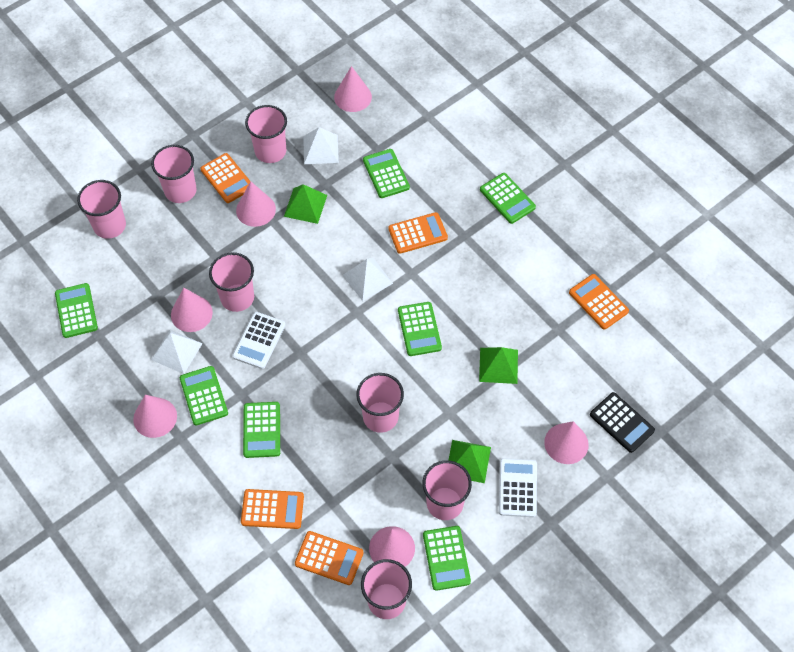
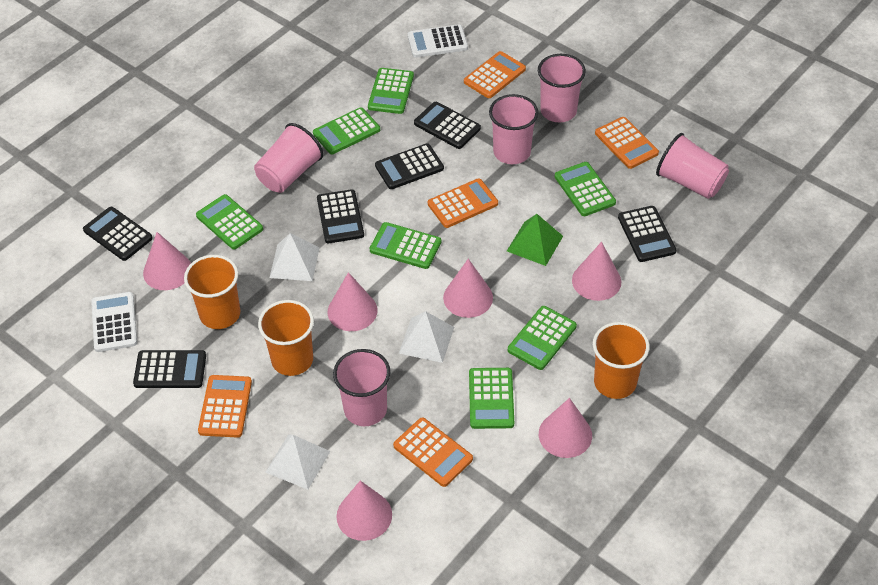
black calculator: 1 -> 6
green pyramid: 3 -> 1
orange cup: 0 -> 3
pink cup: 7 -> 5

